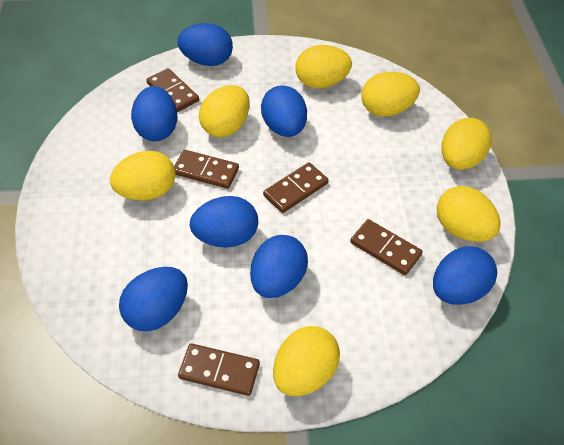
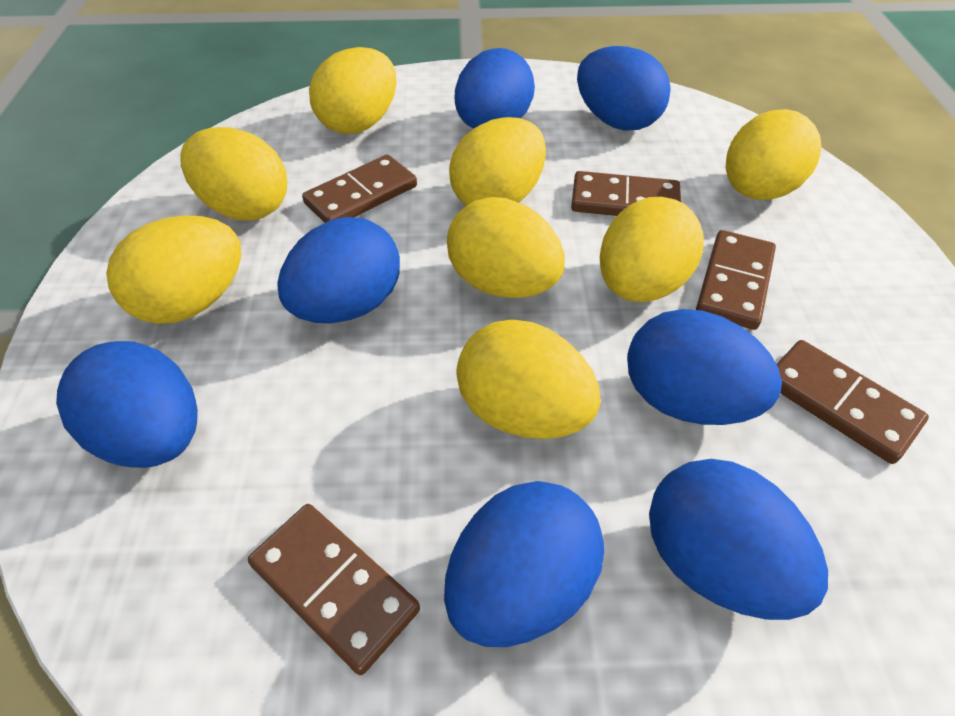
yellow egg: 7 -> 8

